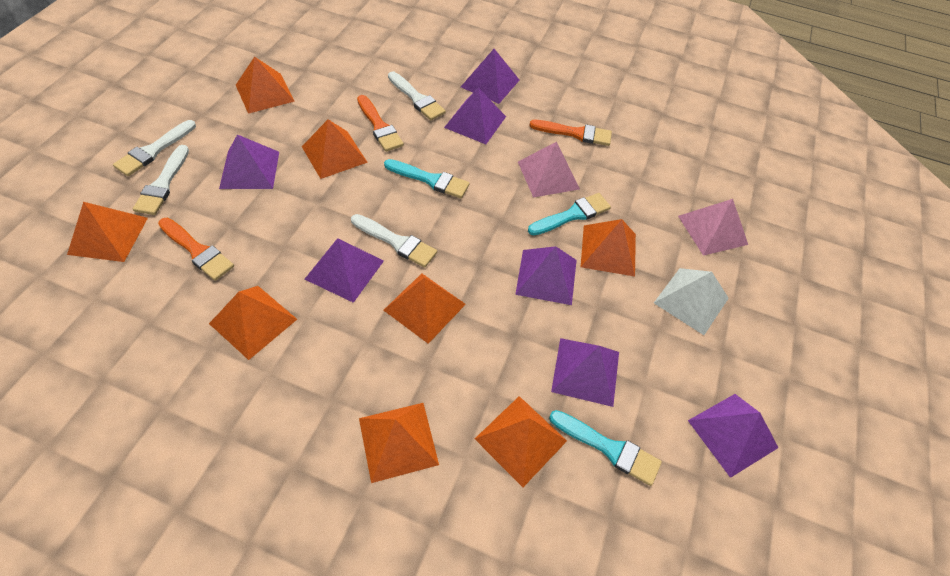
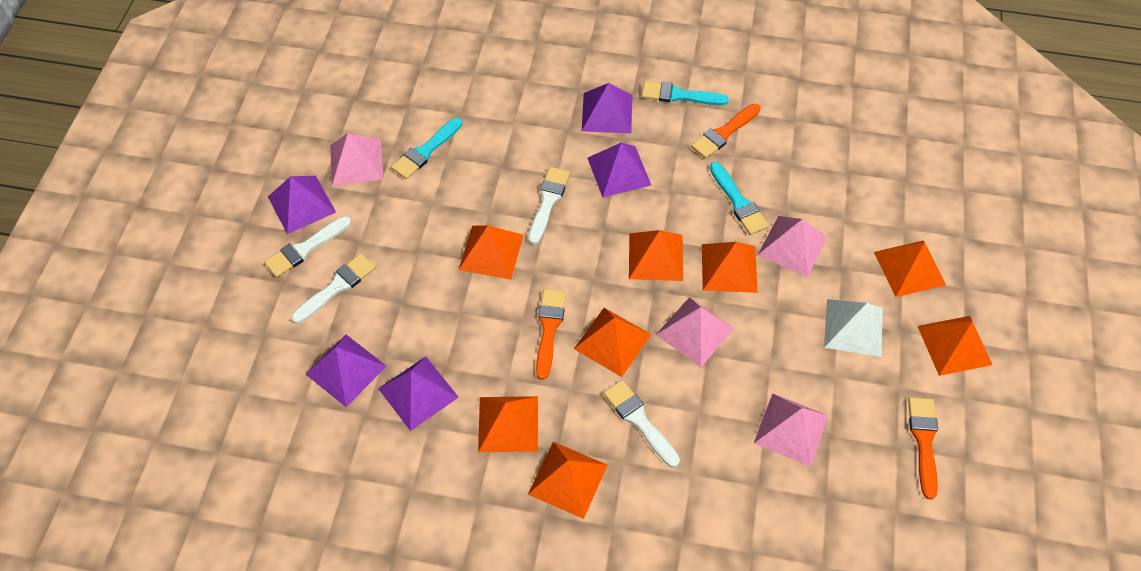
pink pyramid: 2 -> 4
purple pyramid: 7 -> 5

